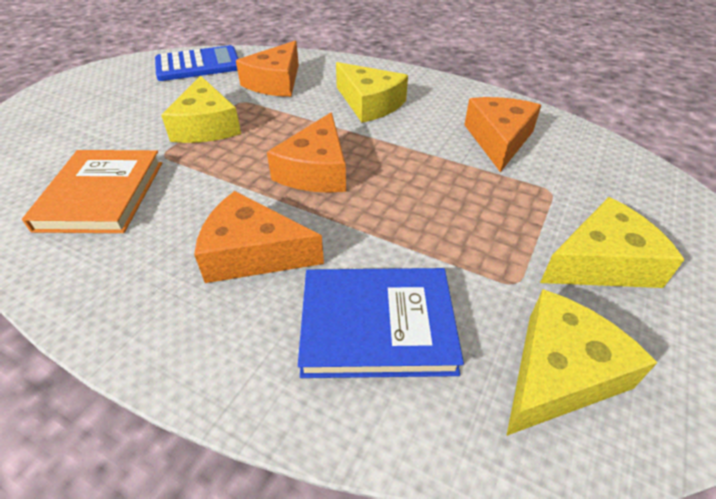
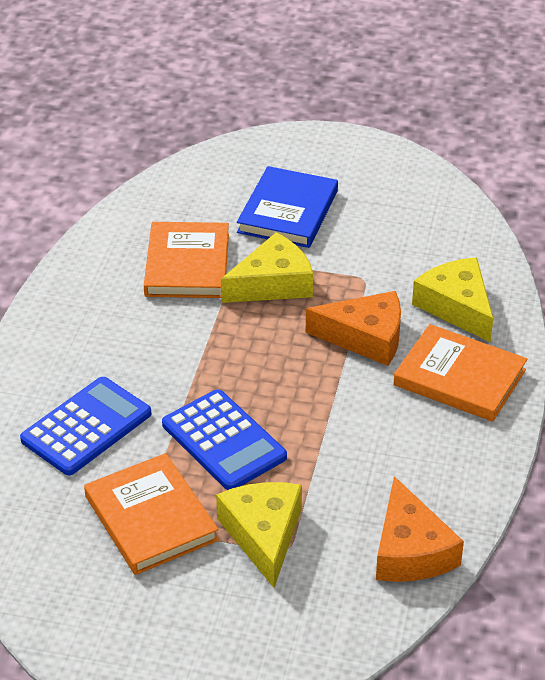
blue calculator: 1 -> 2
orange book: 1 -> 3
orange cheese: 4 -> 2
yellow cheese: 4 -> 3

